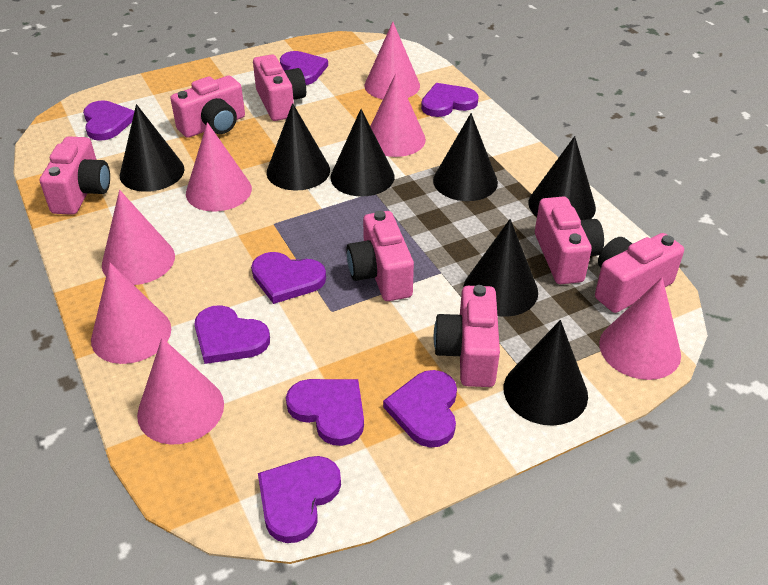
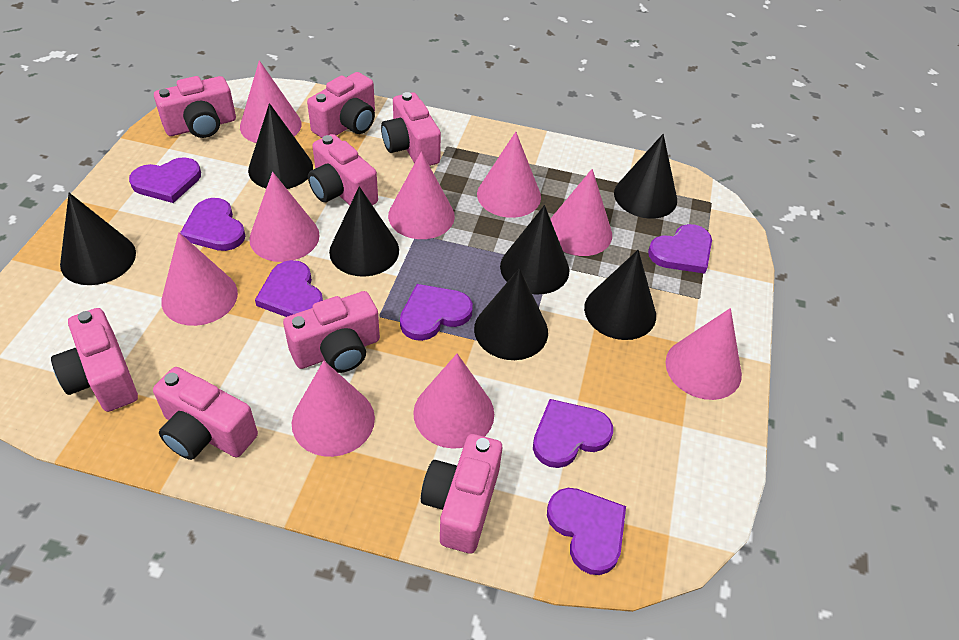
pink camera: 7 -> 8
pink cone: 7 -> 9
purple heart: 8 -> 7

